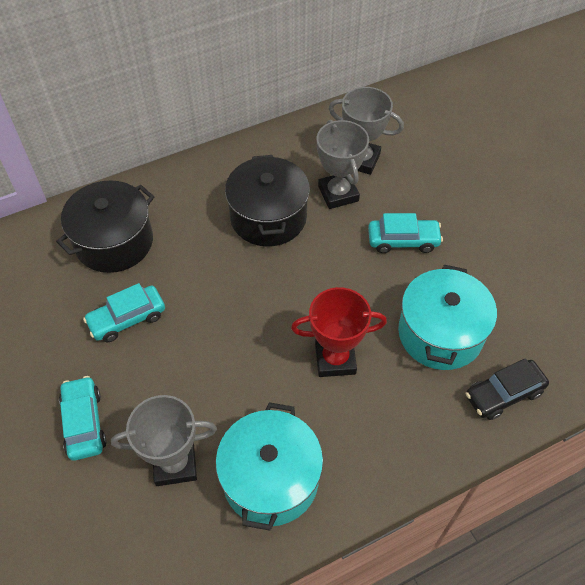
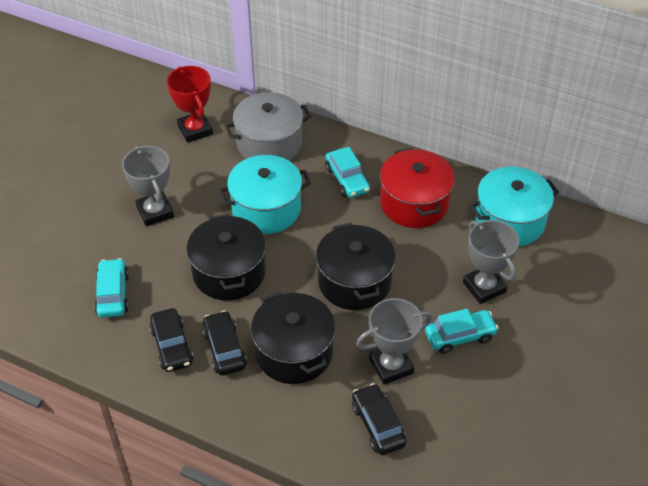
black car: 1 -> 3
black pot: 2 -> 3
grey pot: 0 -> 1
red pot: 0 -> 1

